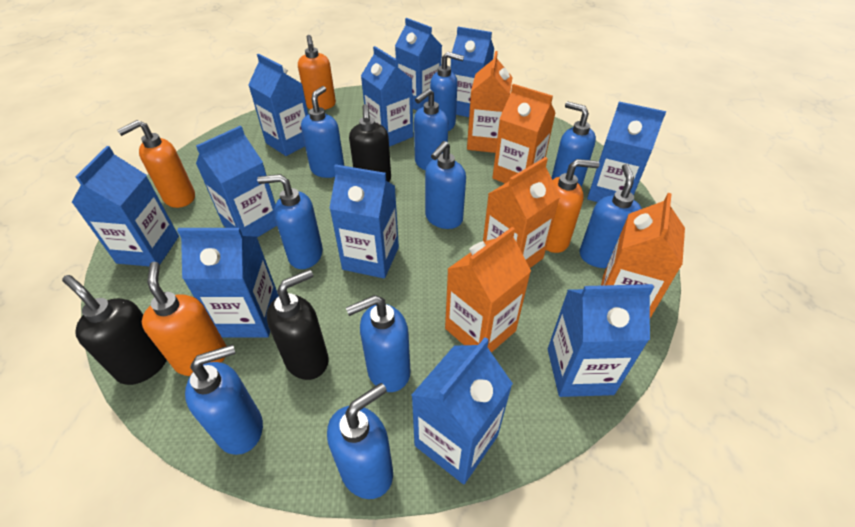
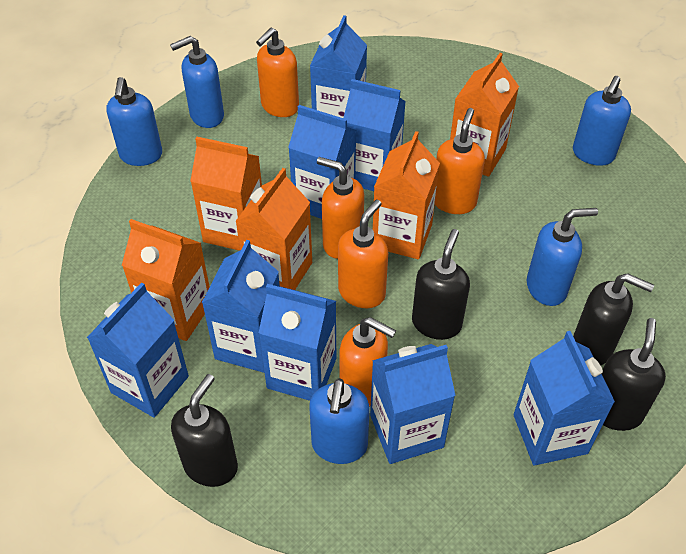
black soap dispenser: 3 -> 4
blue carton: 11 -> 8
blue soap dispenser: 10 -> 5
orange soap dispenser: 4 -> 5

